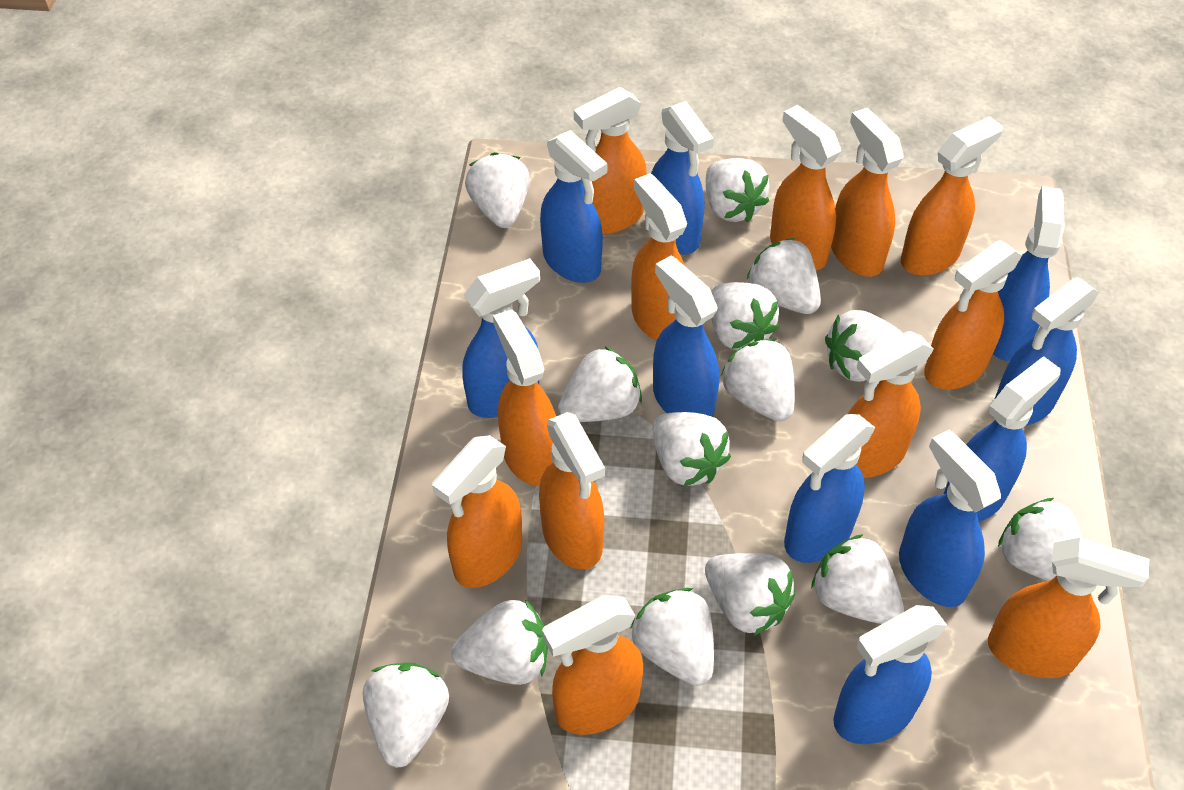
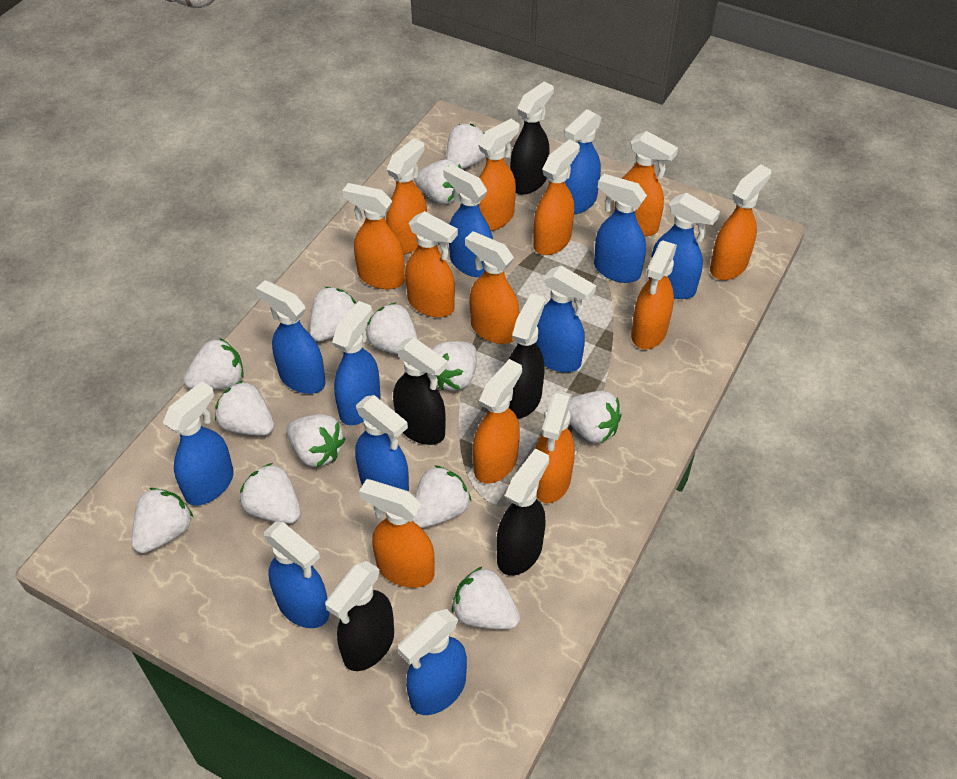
black spray bottle: 0 -> 5
blue spray bottle: 10 -> 11
white strawberry: 14 -> 13

